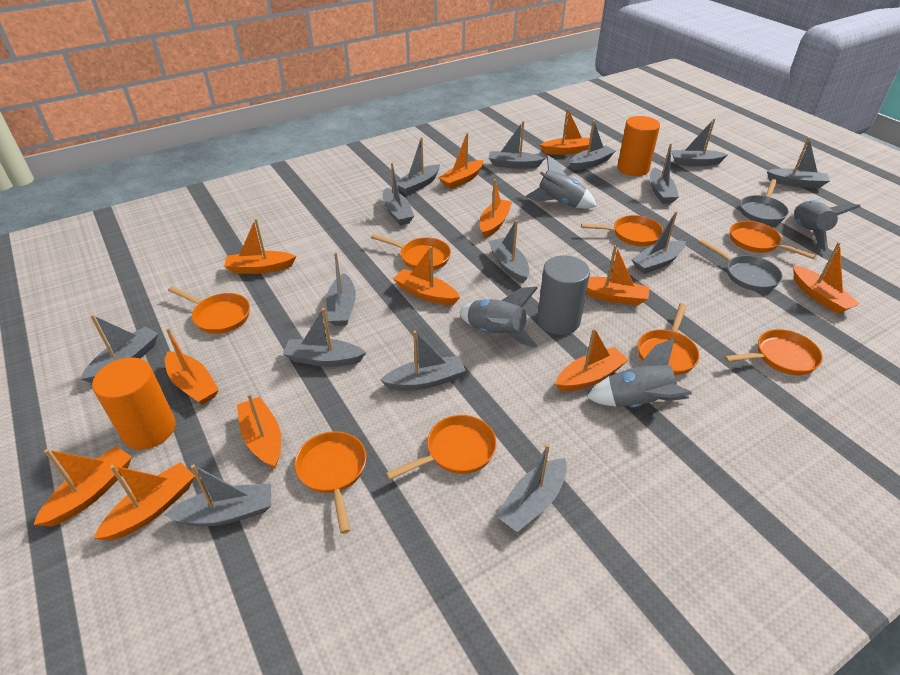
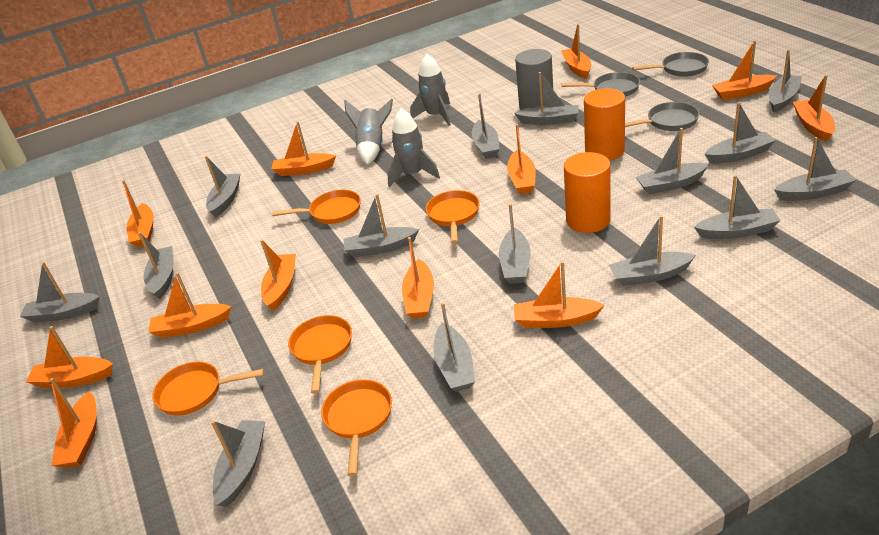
grey pan: 2 -> 3
grey rocket: 4 -> 3
orange pan: 8 -> 5

